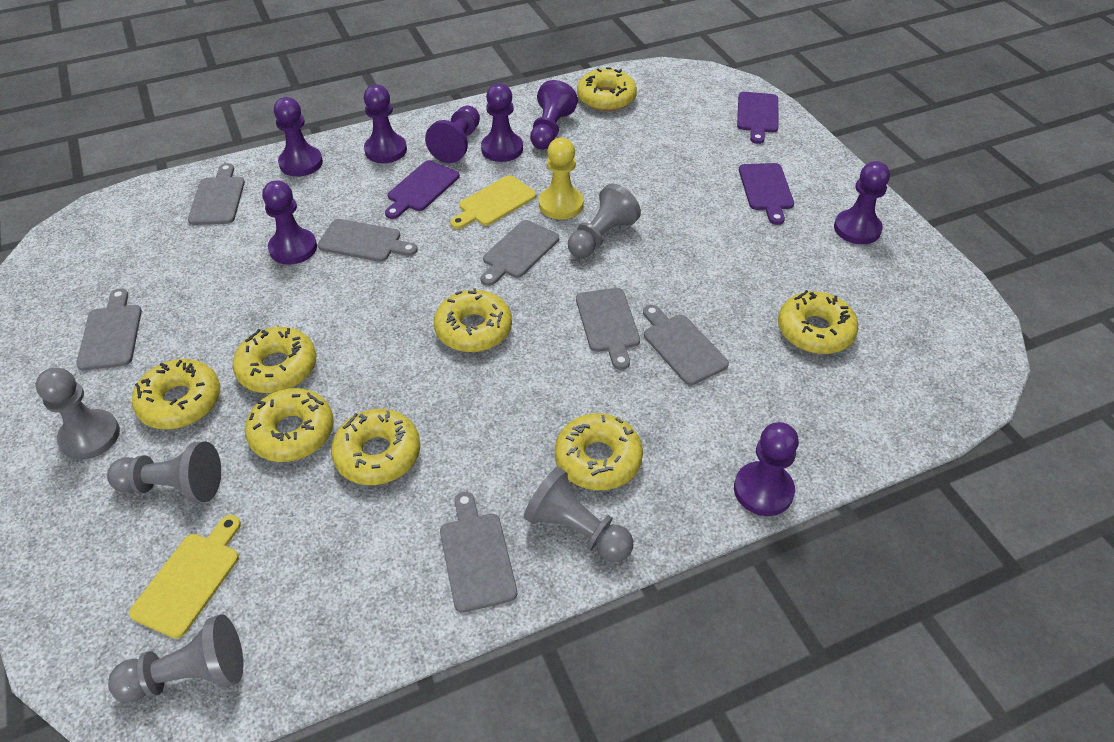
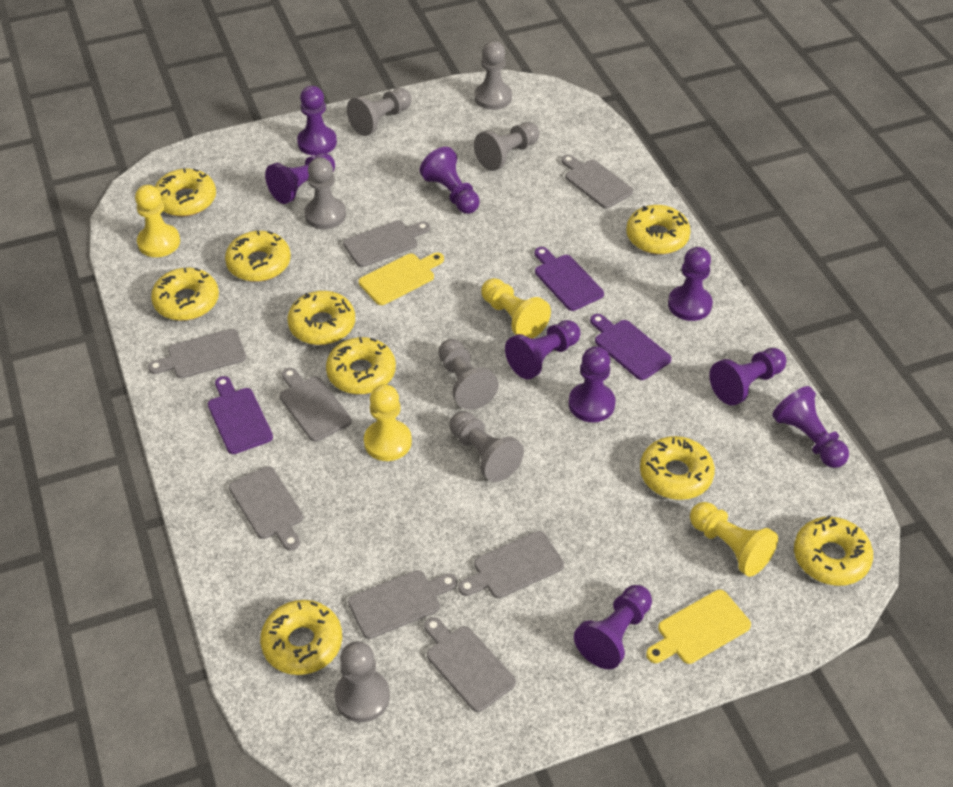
grey cutting board: 7 -> 8
grey pawn: 5 -> 7
purple pawn: 8 -> 9
yellow donut: 8 -> 9
yellow pawn: 1 -> 4

